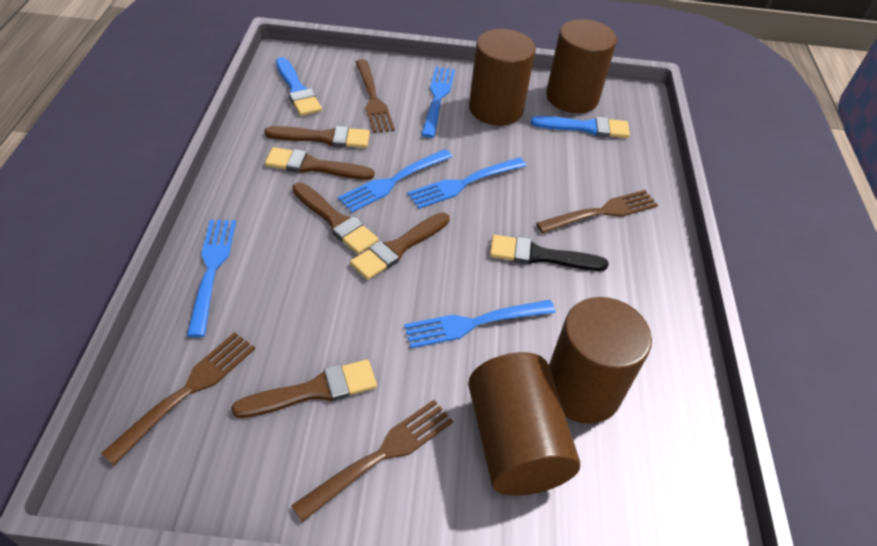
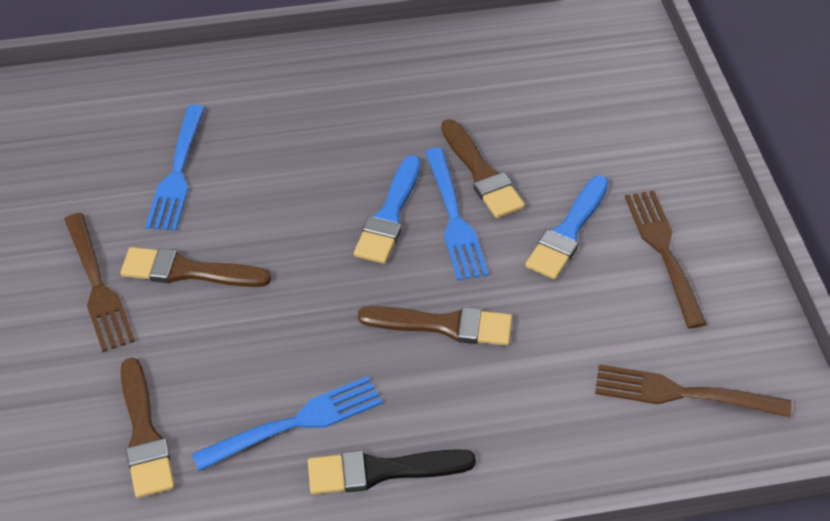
blue fork: 5 -> 3
brown brush: 5 -> 4
brown cylinder: 4 -> 0
brown fork: 4 -> 3

